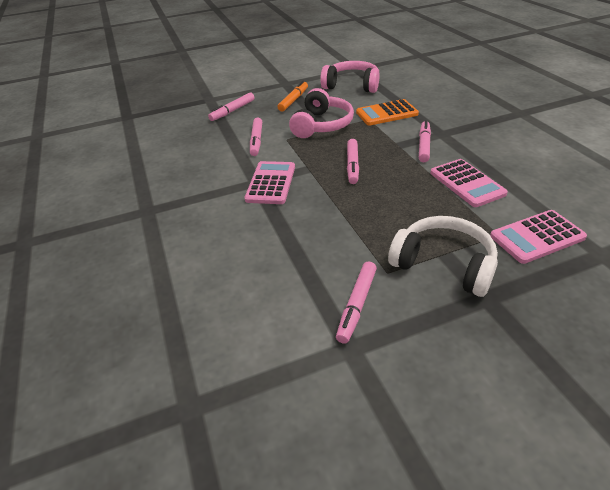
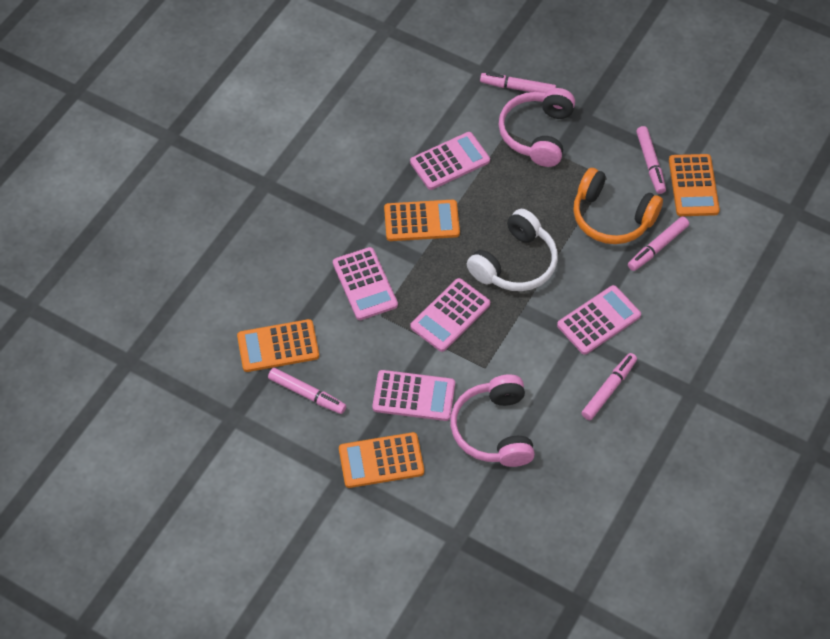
orange calculator: 1 -> 4
orange headphones: 0 -> 1
orange marker: 1 -> 0
pink calculator: 3 -> 5

